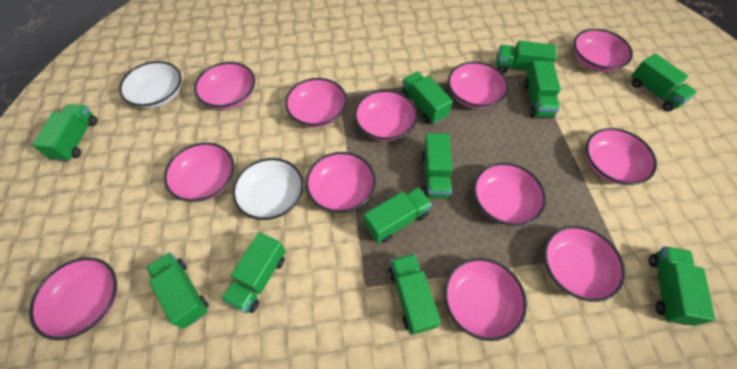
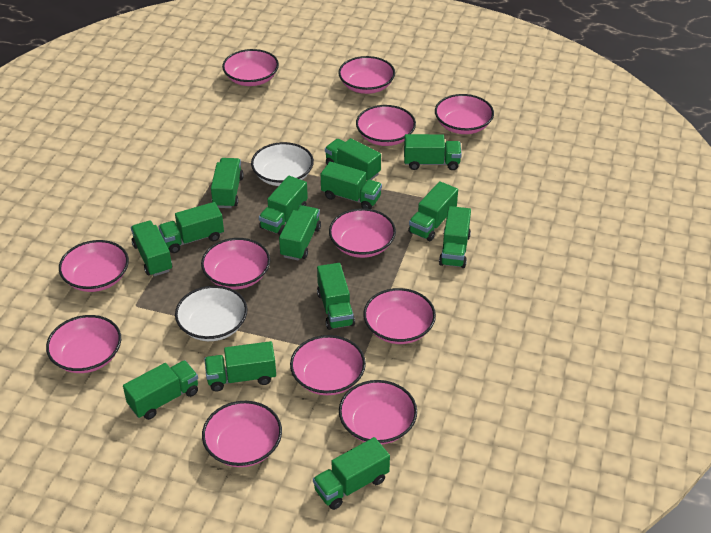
green truck: 11 -> 14

